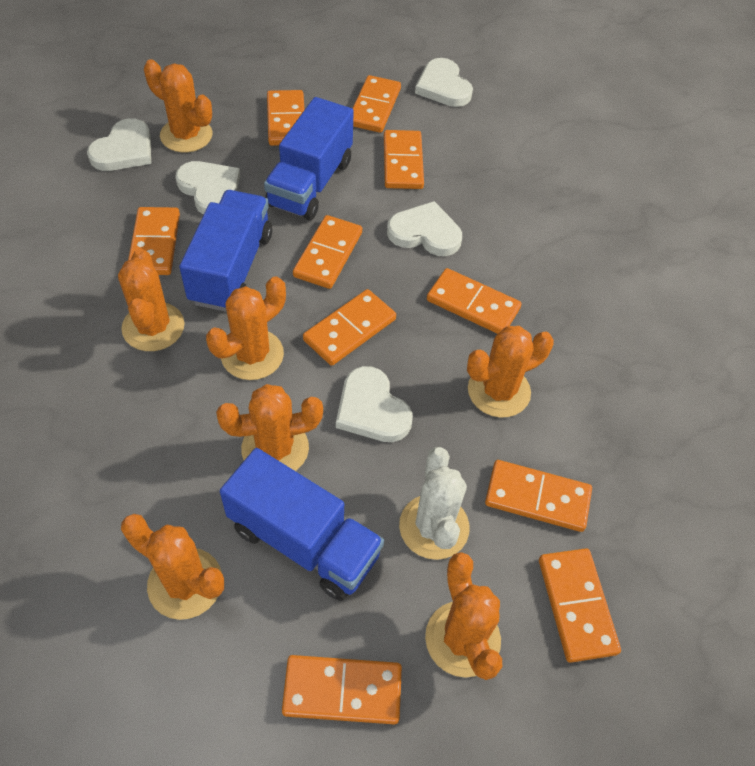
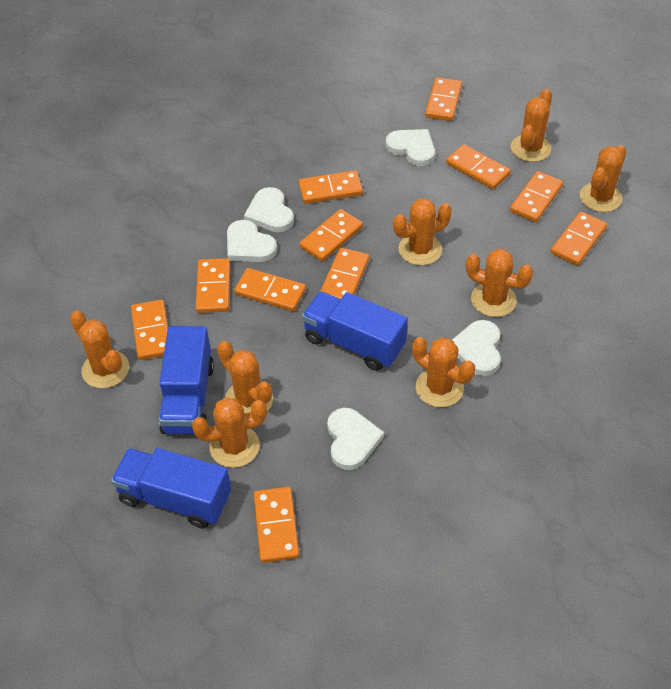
orange cactus: 7 -> 8
orange domino: 10 -> 11
white cactus: 1 -> 0

